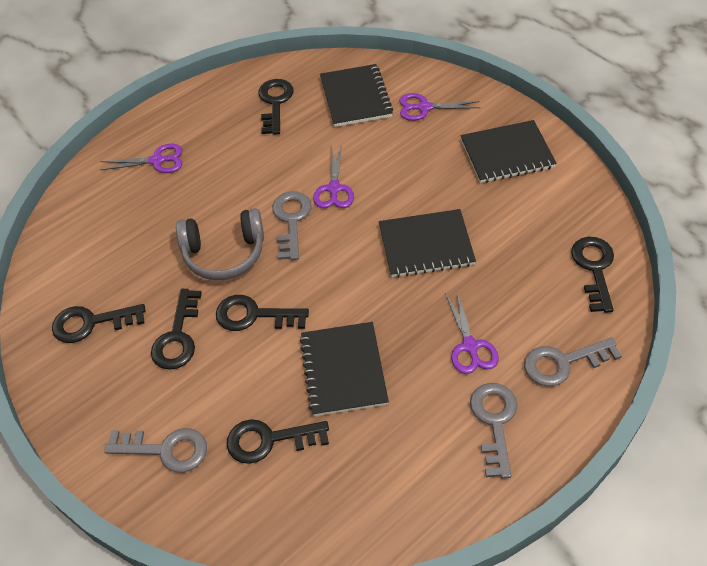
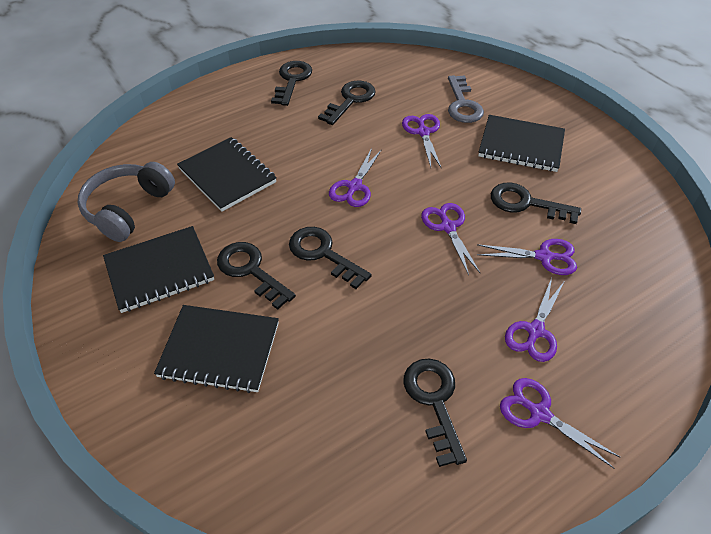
grey key: 4 -> 1
purple scissors: 4 -> 6

